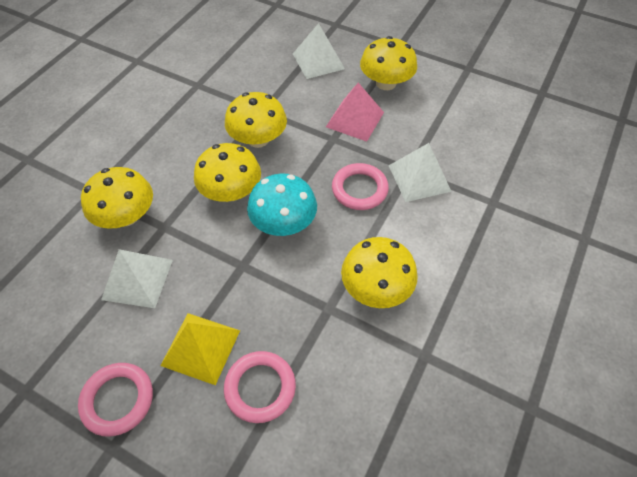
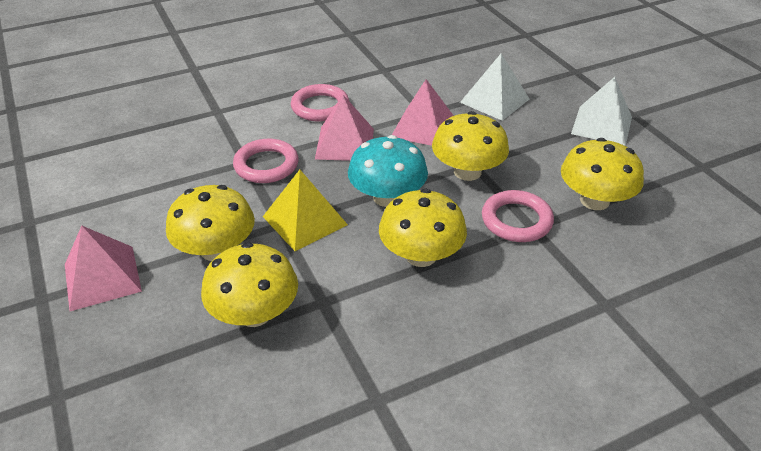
pink pyramid: 1 -> 3
white pyramid: 3 -> 2

